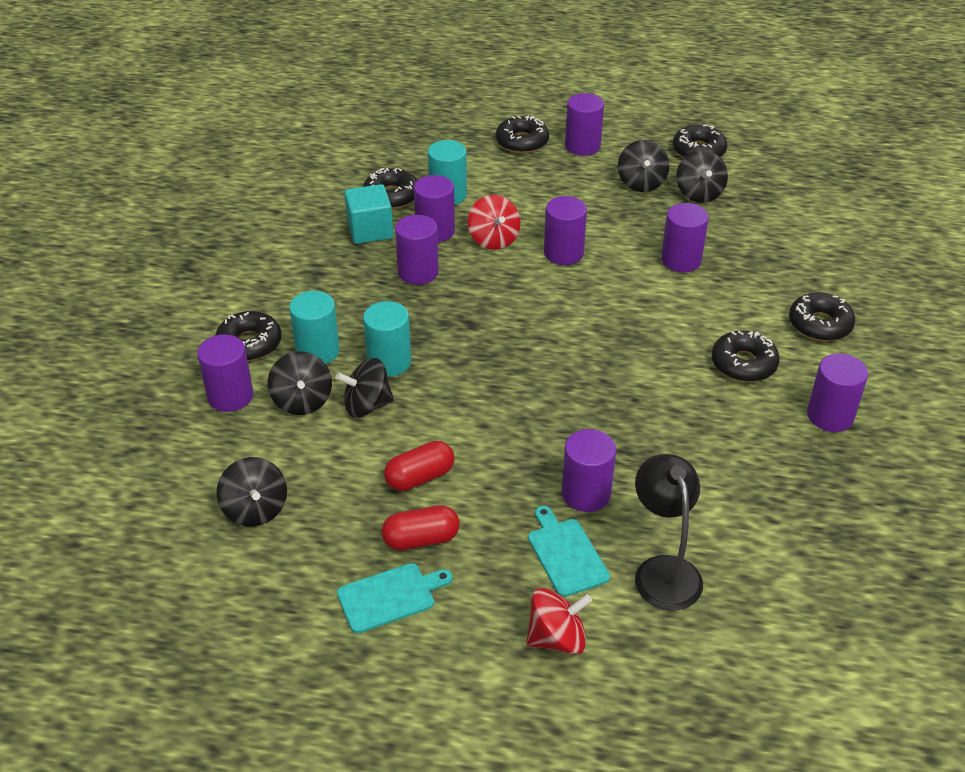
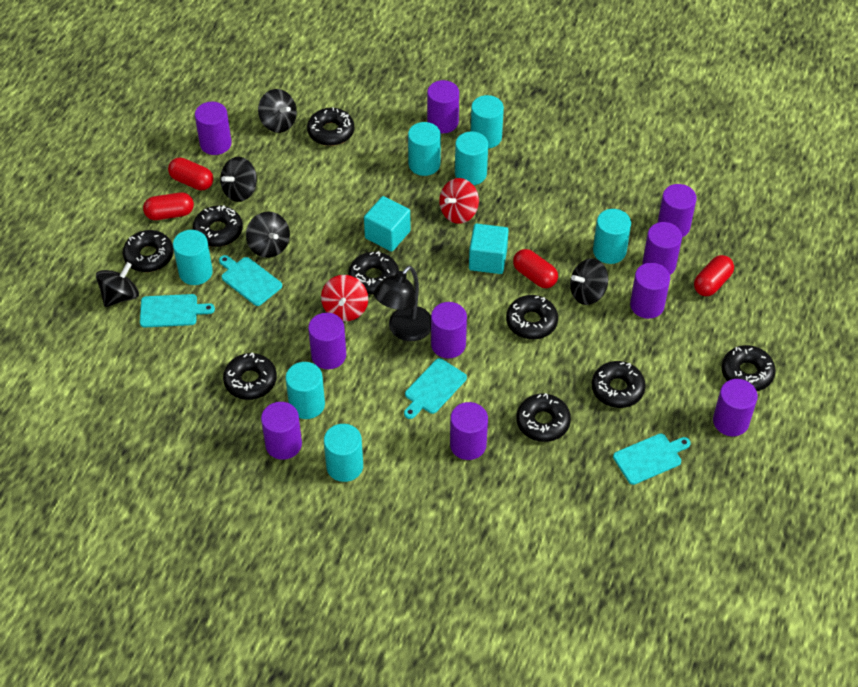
black donut: 6 -> 9
purple cylinder: 8 -> 10
red capsule: 2 -> 4
turquoise cube: 1 -> 2
turquoise cutting board: 2 -> 4
turquoise cylinder: 3 -> 7

